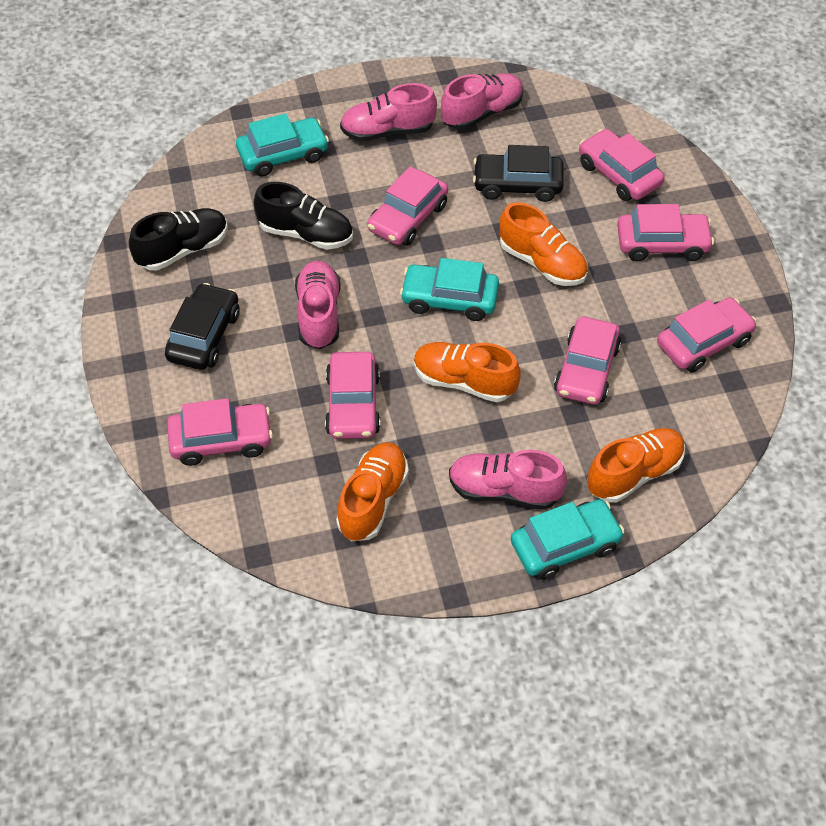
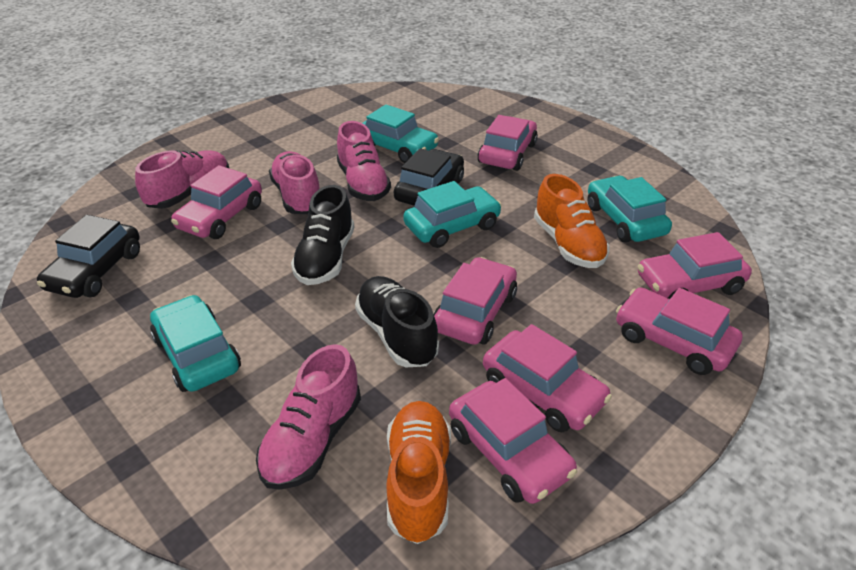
orange shoe: 4 -> 2
turquoise car: 3 -> 4

